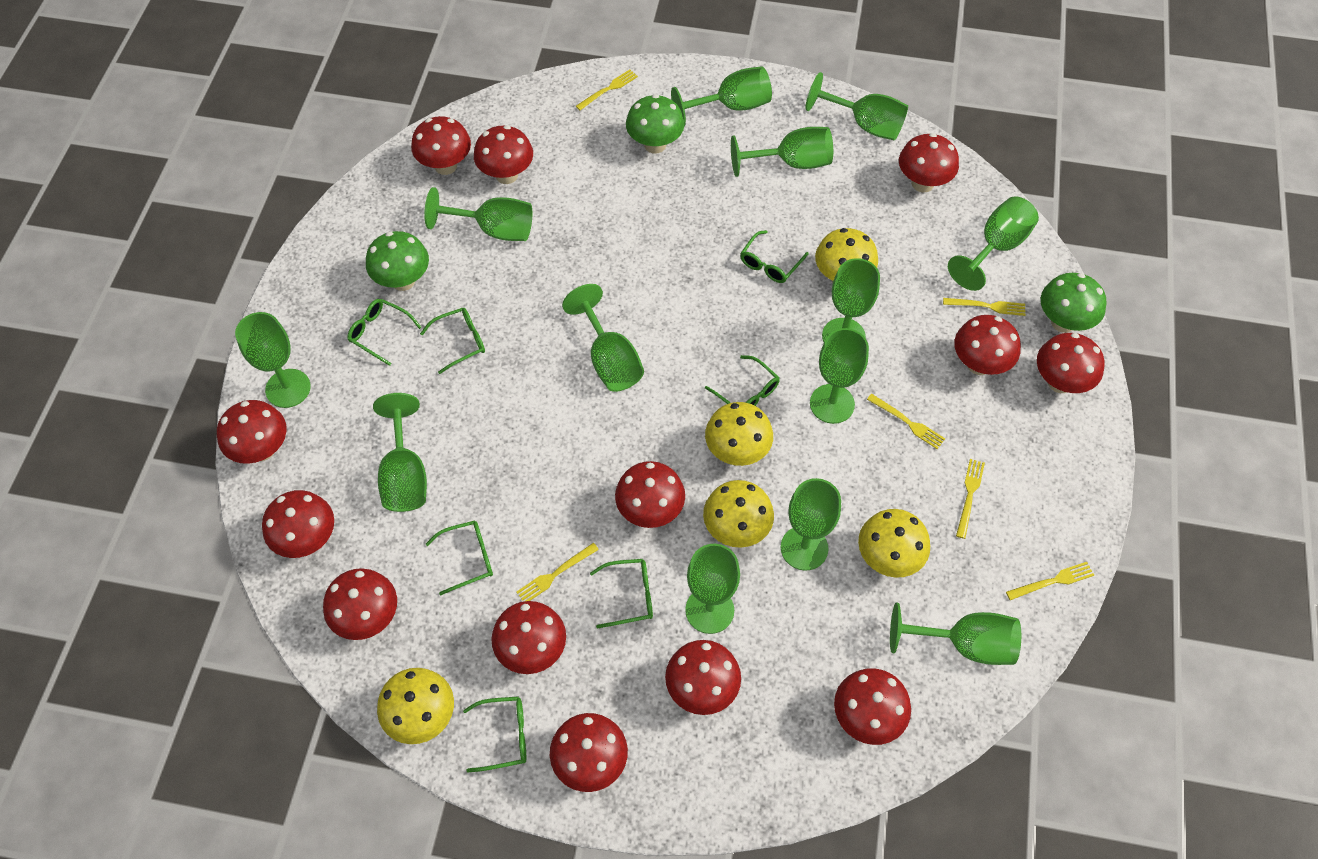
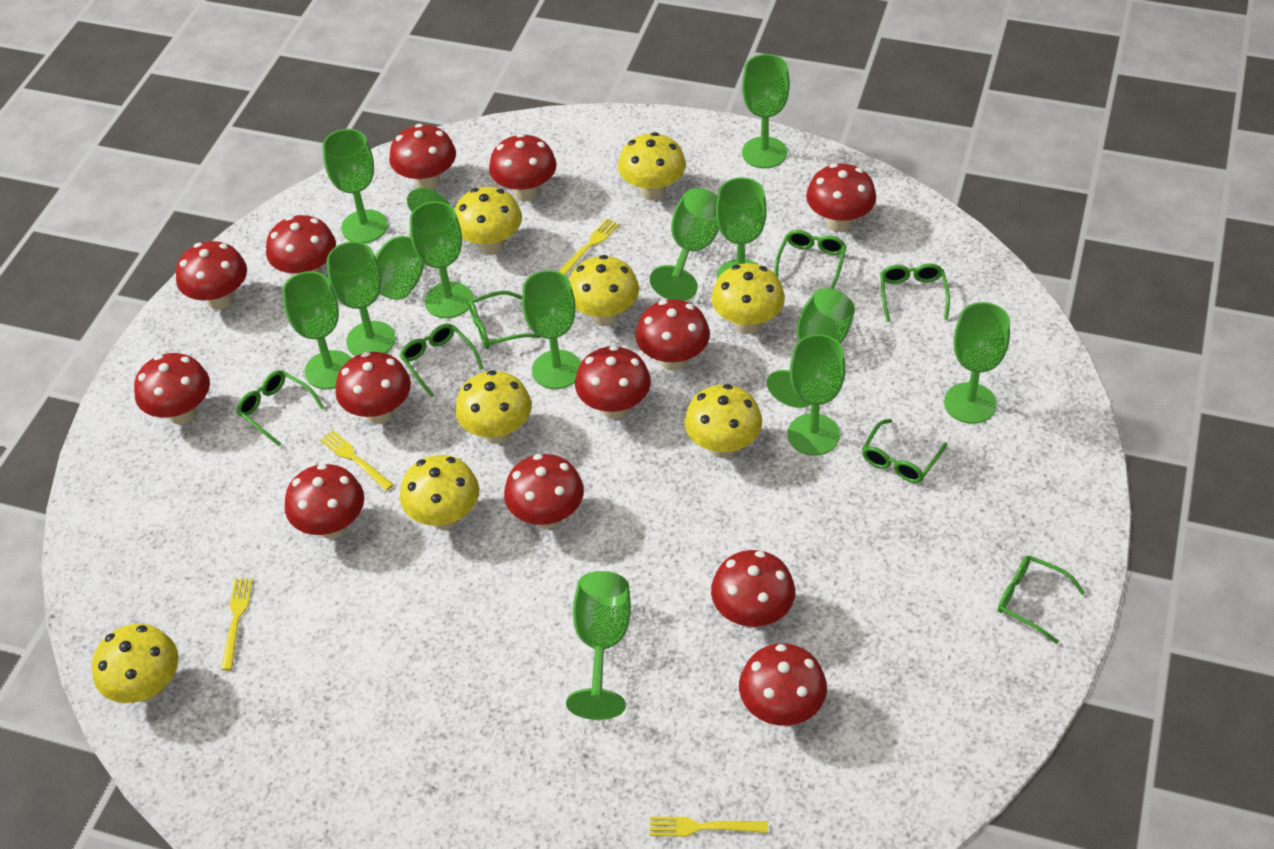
green mushroom: 3 -> 0
yellow fork: 6 -> 4
yellow mushroom: 5 -> 8

